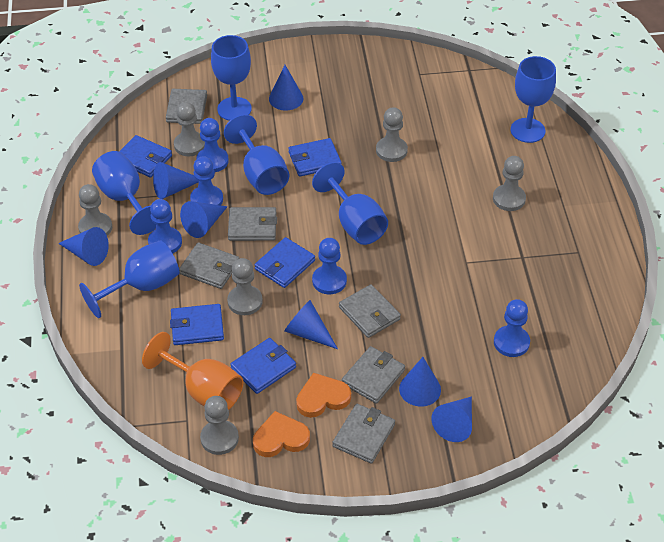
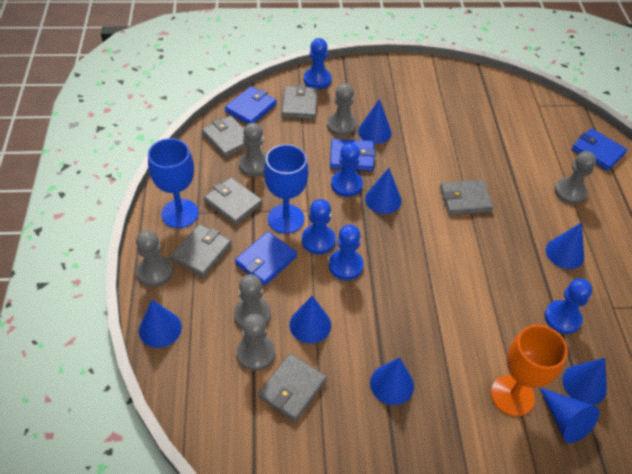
blue cone: 7 -> 8
blue goblet: 6 -> 2
blue wallet: 5 -> 4
orange heart: 2 -> 0

